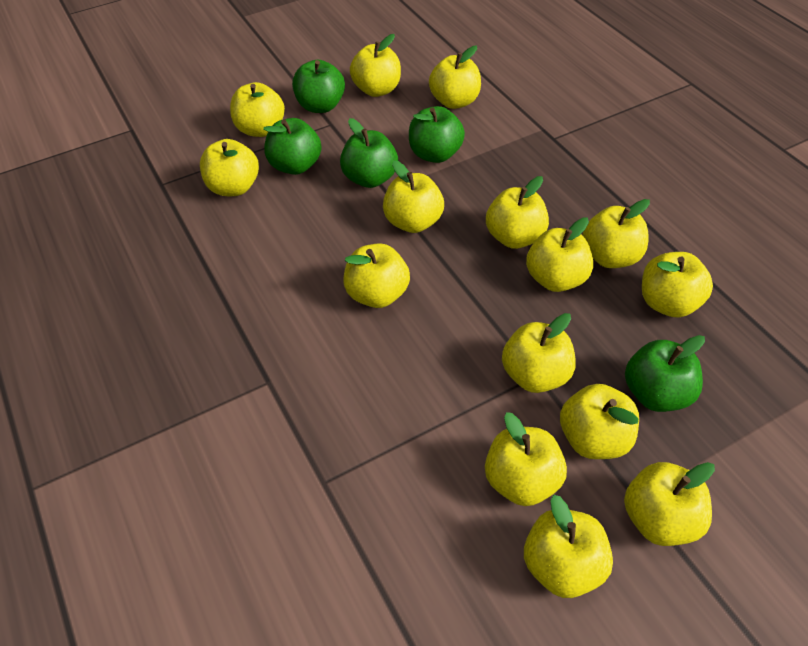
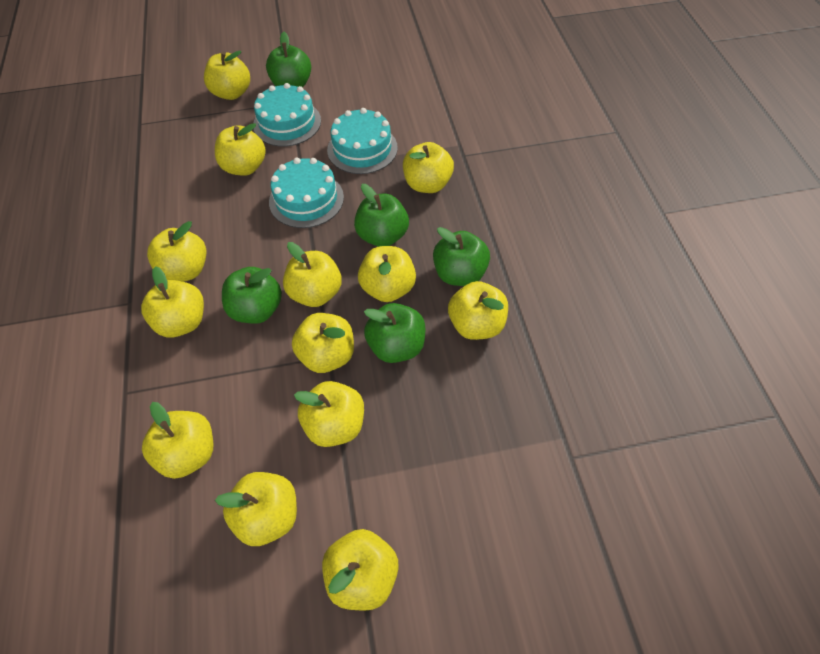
turquoise cake: 0 -> 3
yellow apple: 15 -> 13

